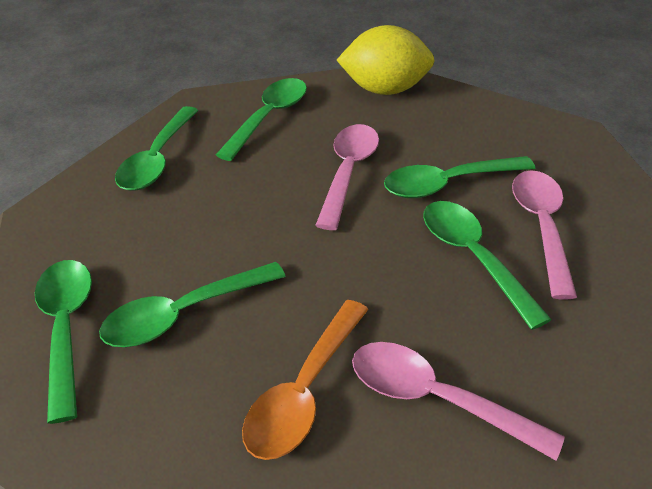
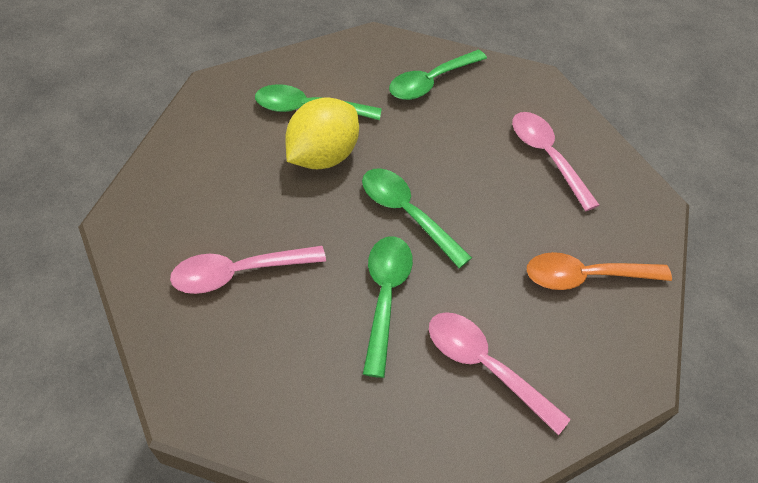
green spoon: 6 -> 4

